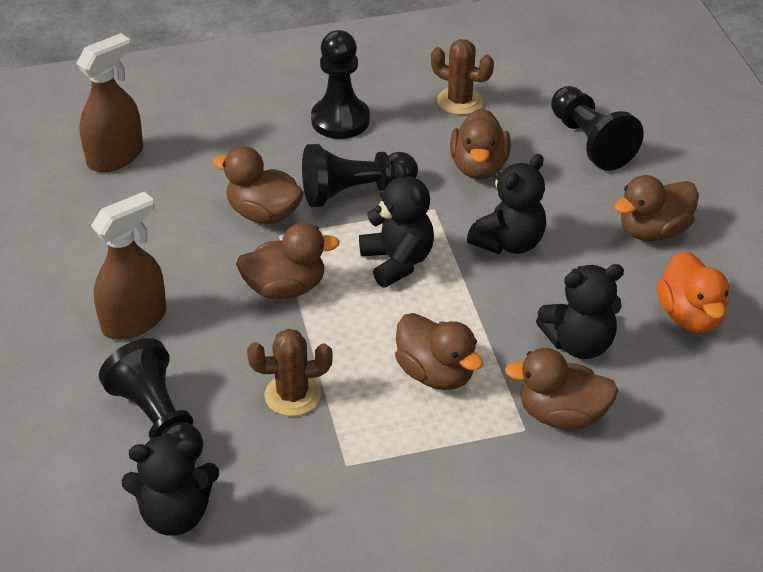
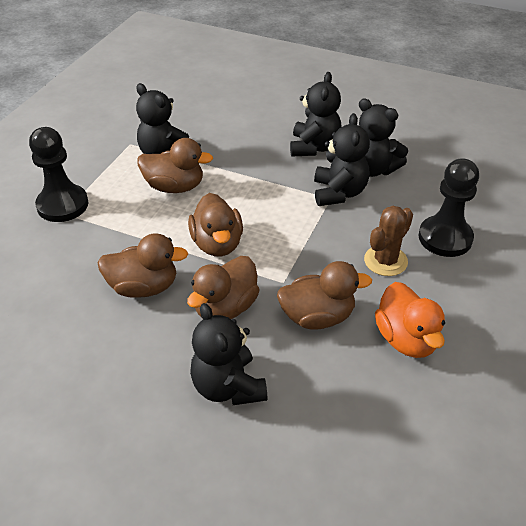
black pawn: 4 -> 2
black teddy bear: 4 -> 5
brown cactus: 2 -> 1
brown duck: 6 -> 5
brown spray bottle: 2 -> 0

